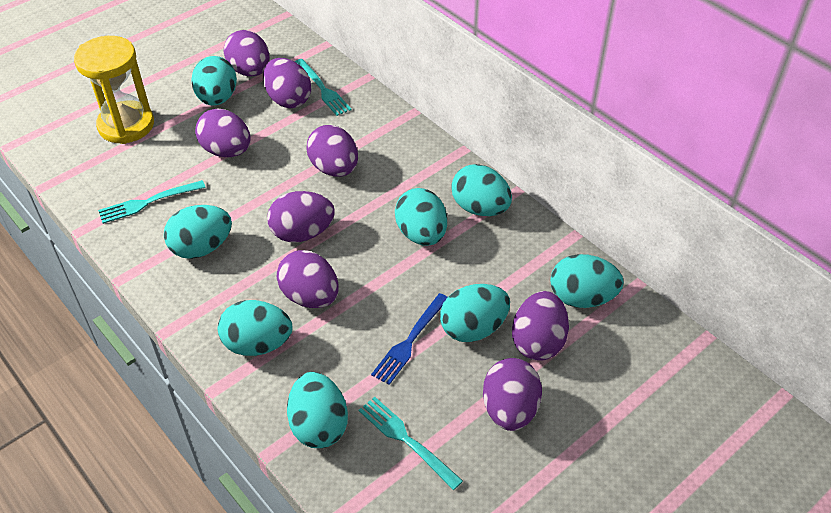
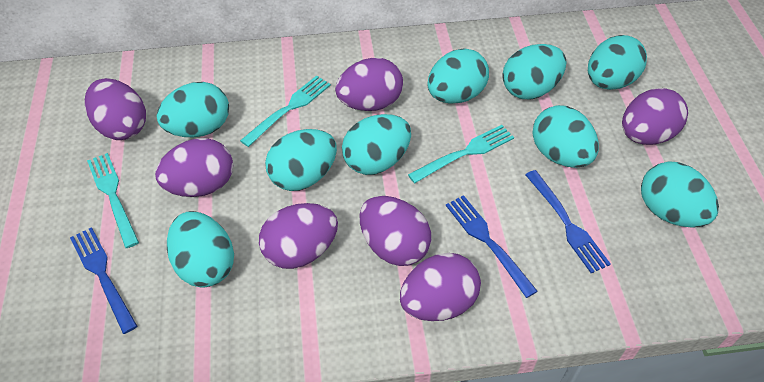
blue fork: 1 -> 3
purple egg: 8 -> 7
turquoise egg: 8 -> 9
yellow hourglass: 1 -> 0

